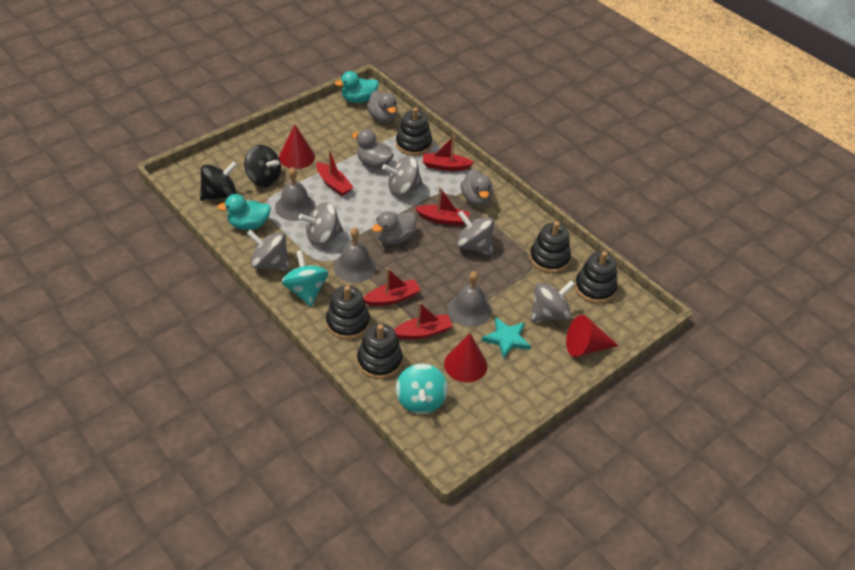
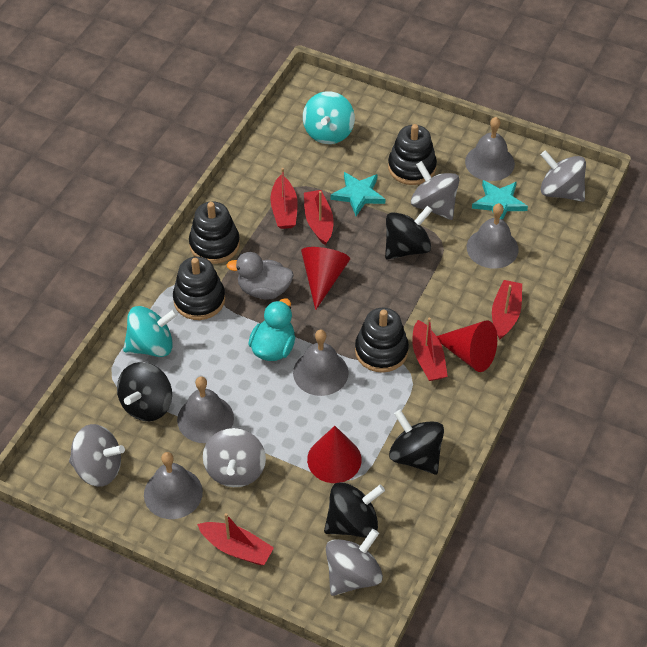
black spinning top: 2 -> 4
black stacking toy: 5 -> 4
grey bell: 3 -> 5
grey duck: 4 -> 1
turquoise duck: 2 -> 1
turquoise star: 1 -> 2

